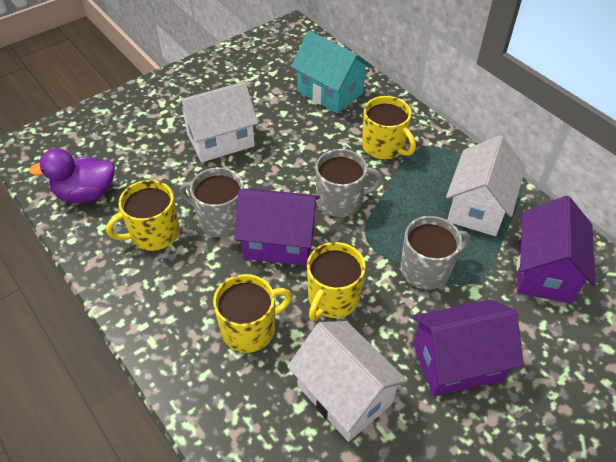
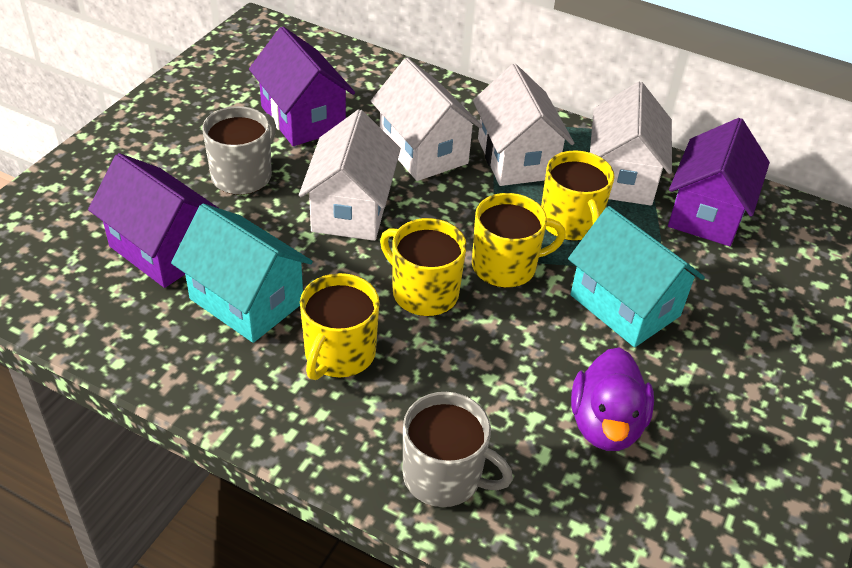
grey mug: 3 -> 2
turquoise house: 1 -> 2
white house: 3 -> 4

